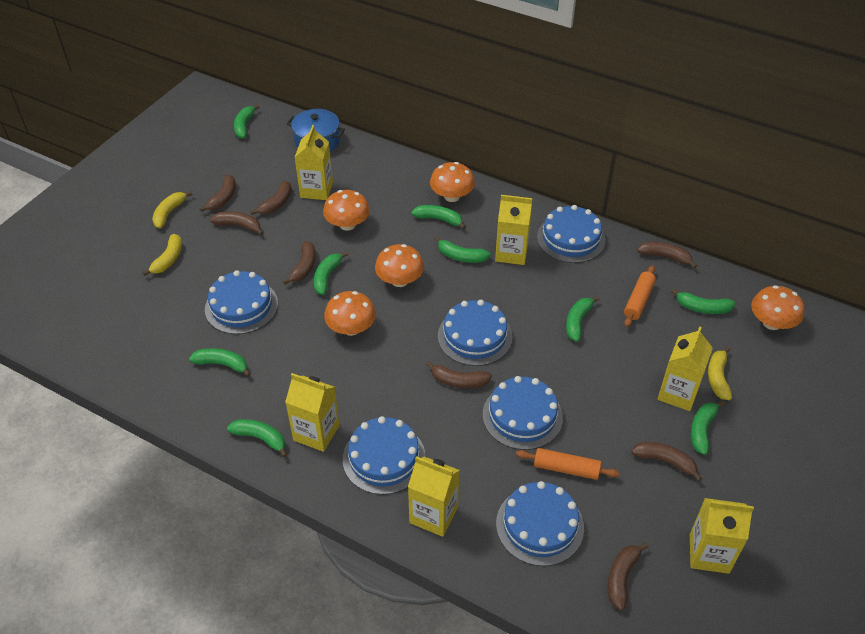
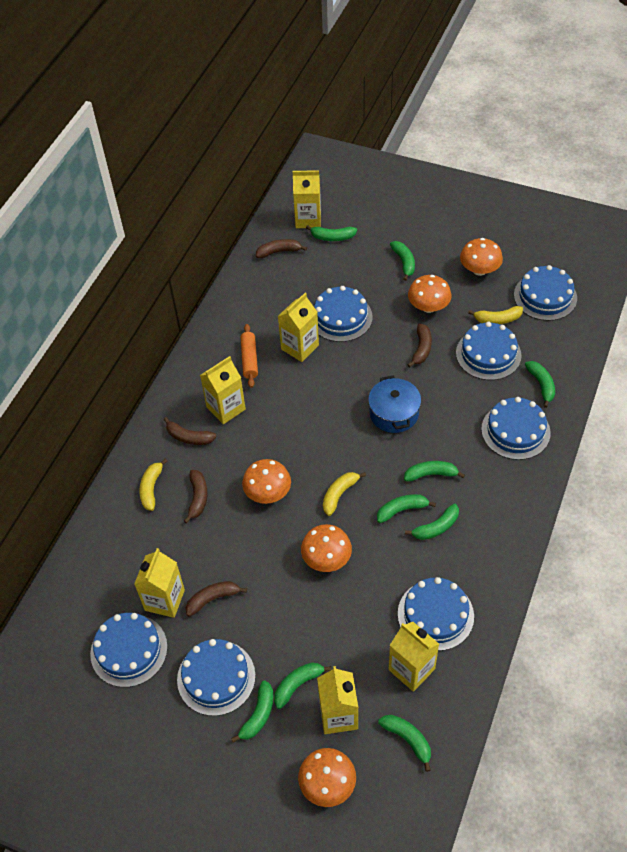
blue cake: 6 -> 7
brown banana: 8 -> 5
orange rolling pin: 2 -> 1

